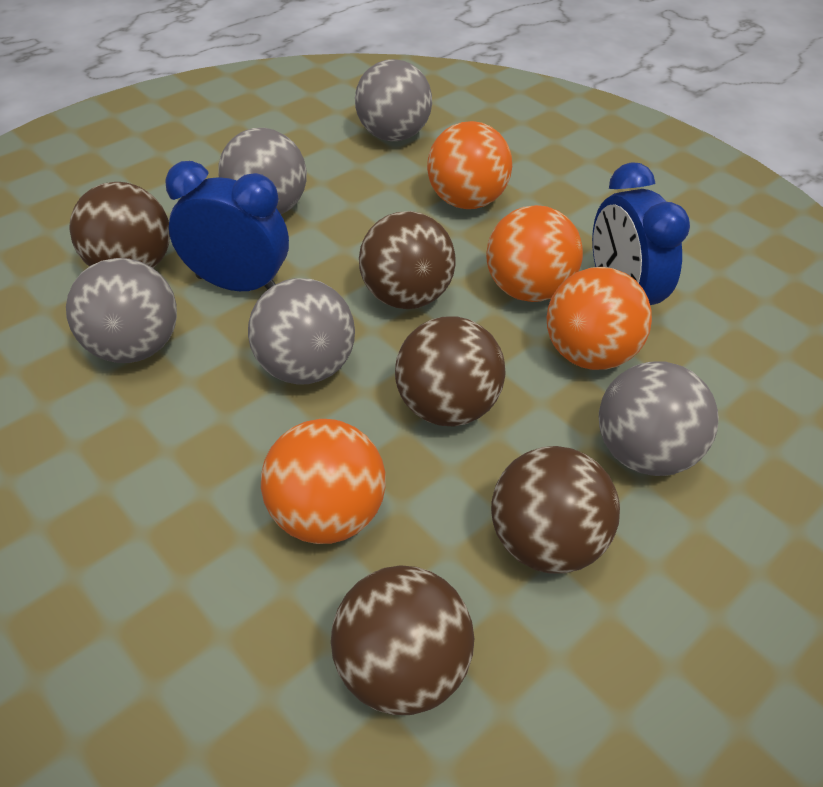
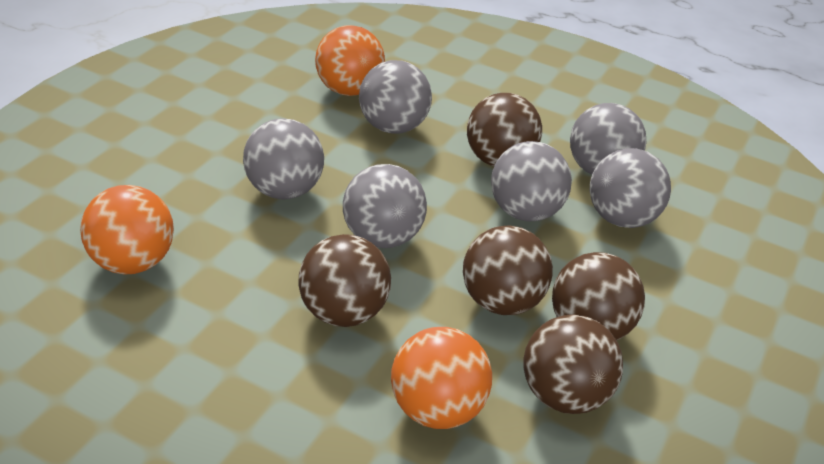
blue clock: 2 -> 0
grey ball: 5 -> 6
orange ball: 4 -> 3

